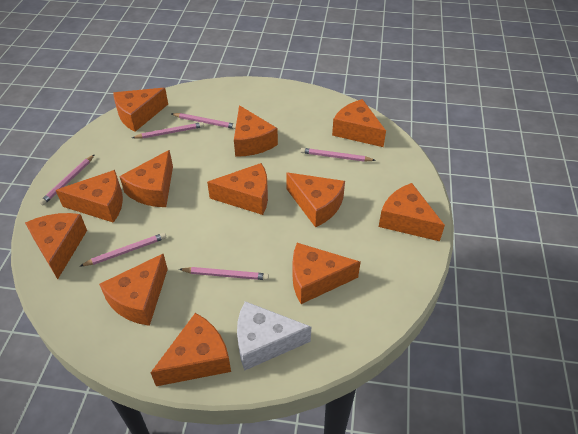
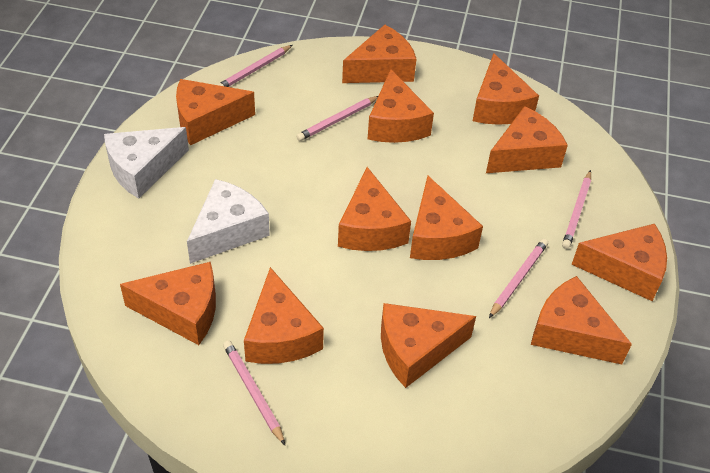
pink pencil: 6 -> 5
white cheese: 1 -> 2

